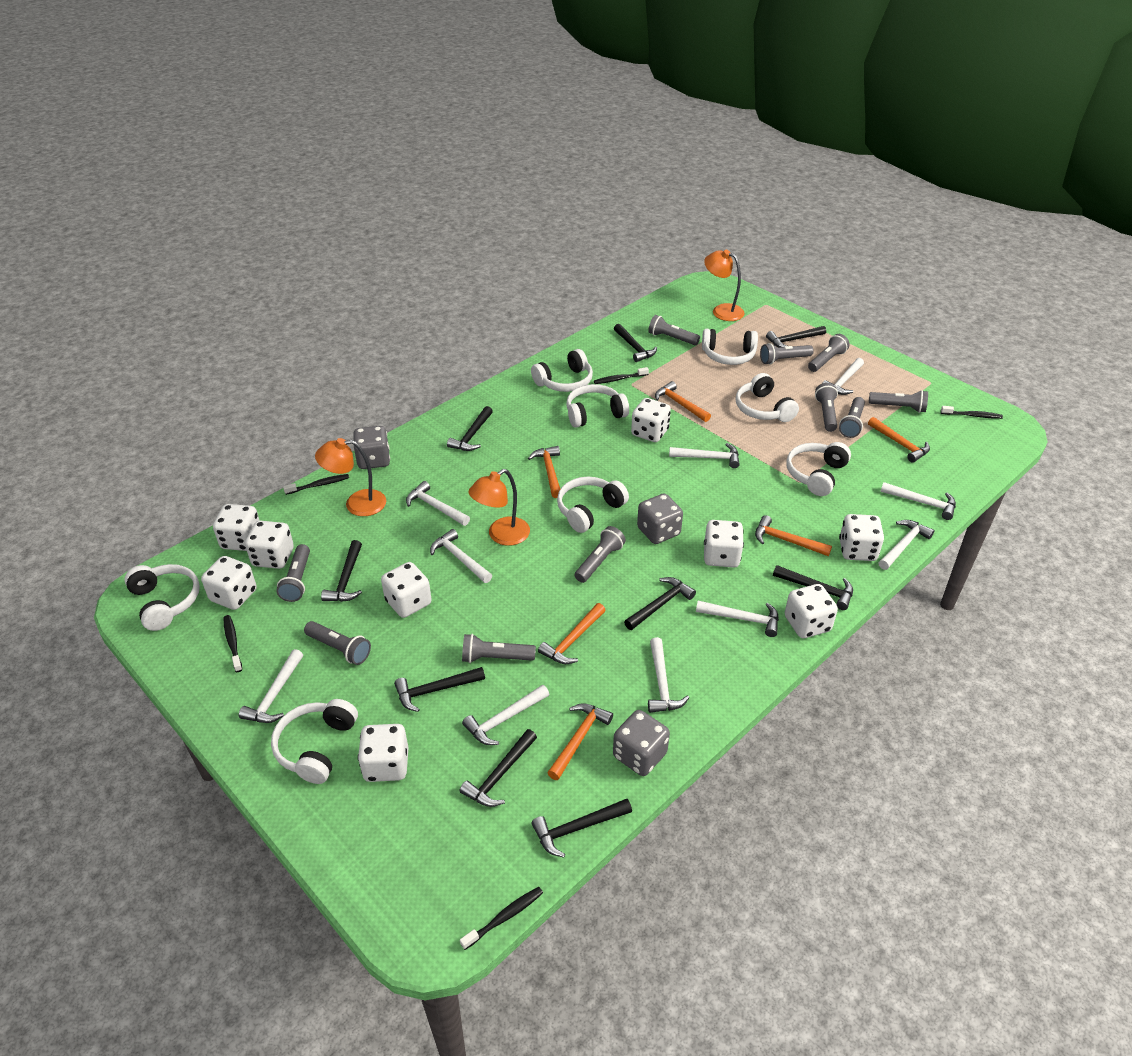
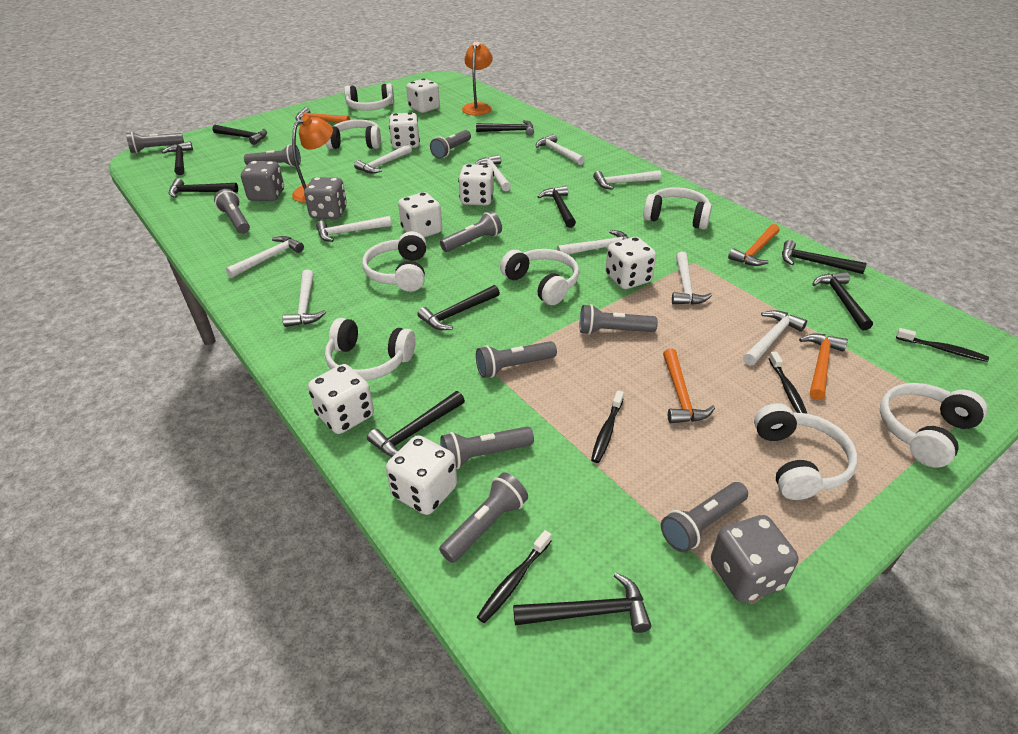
black hammer: 9 -> 10
black toothbrush: 5 -> 4
orange hammer: 6 -> 4
orange lamp: 3 -> 2
white dice: 9 -> 7

